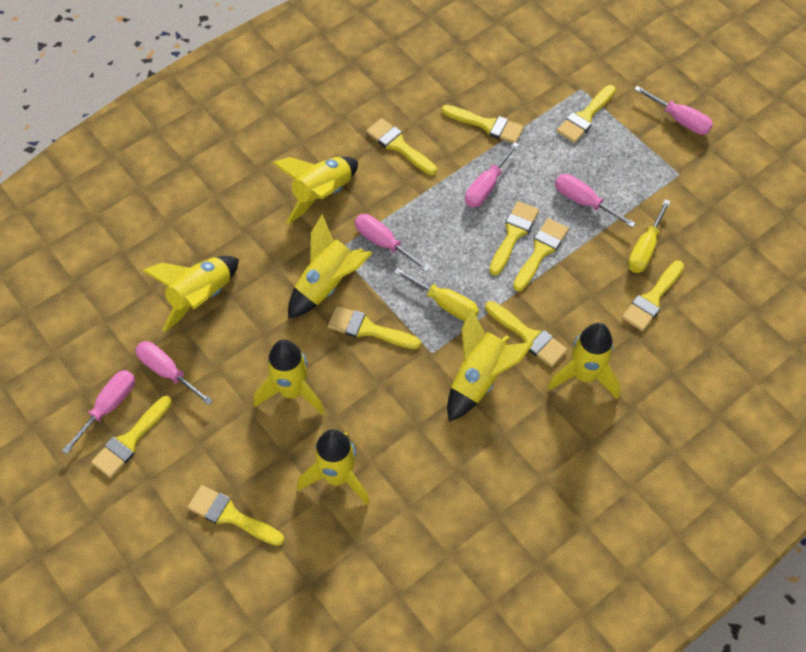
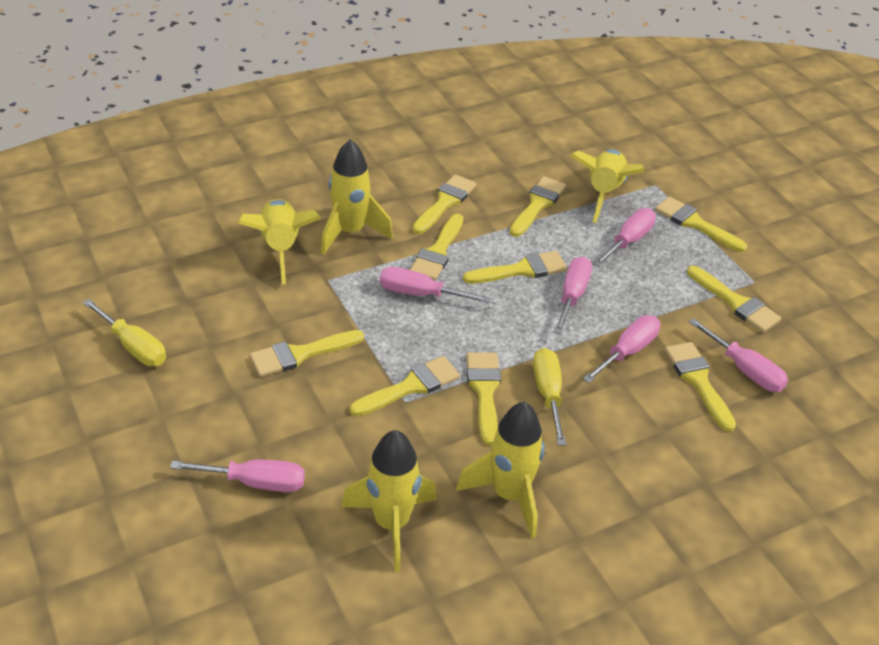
yellow rocket: 7 -> 5

